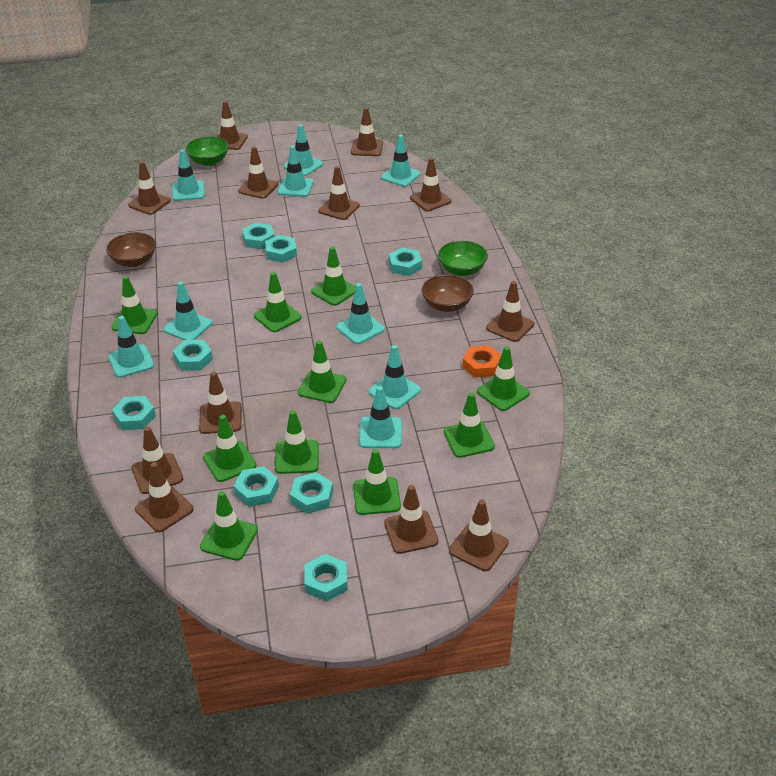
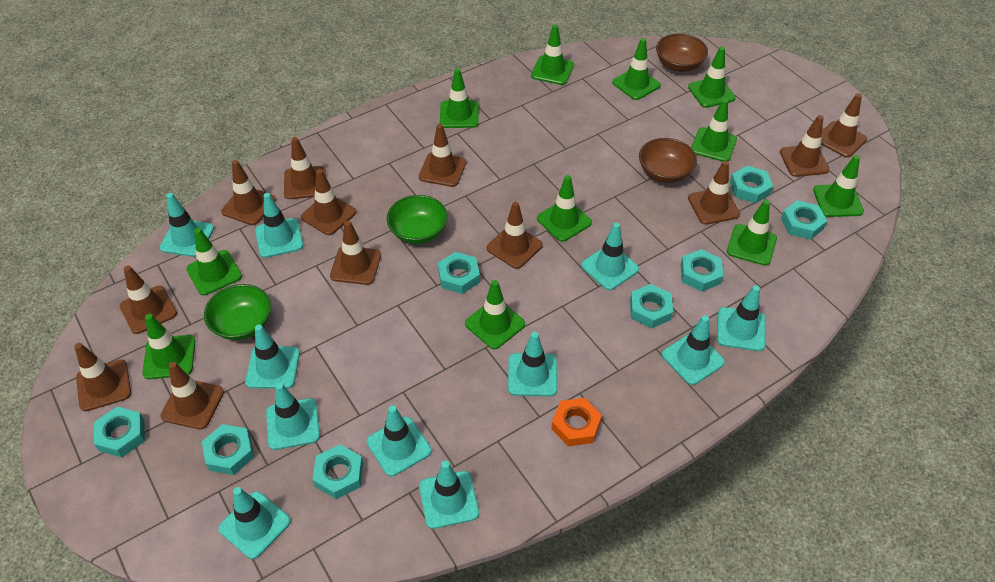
green traffic cone: 10 -> 11
turquoise traffic cone: 9 -> 11

